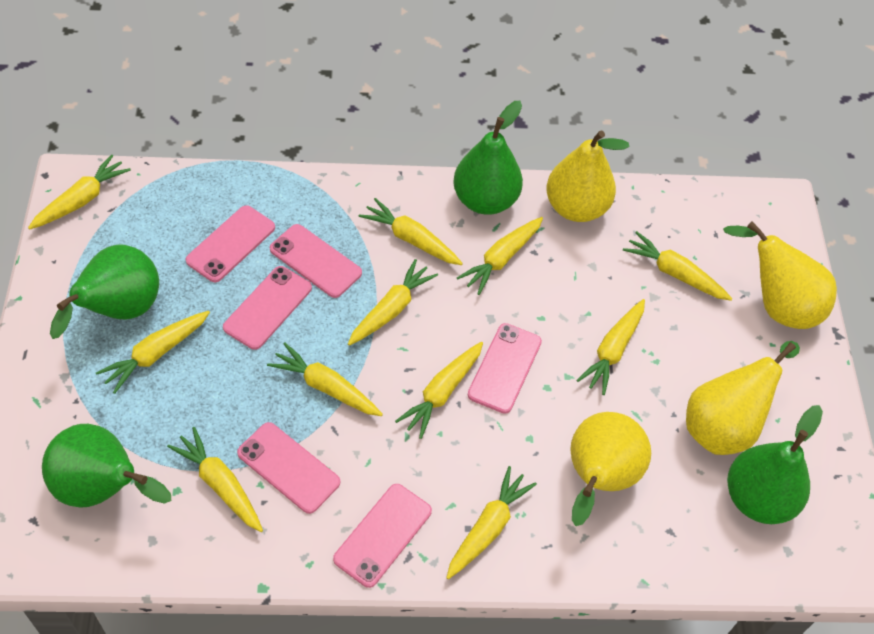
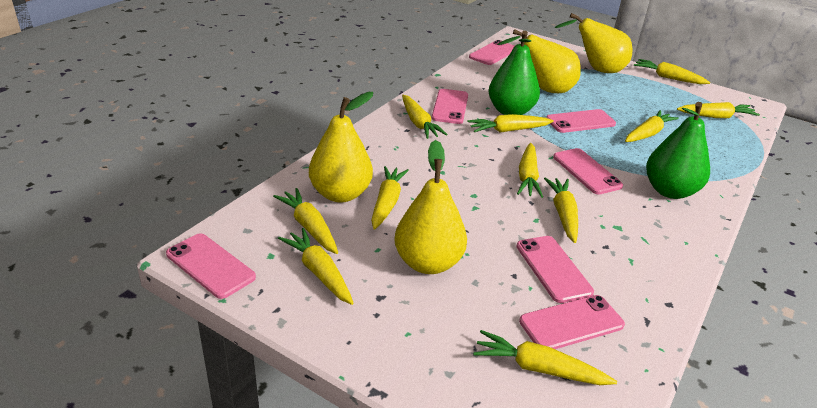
green pear: 4 -> 2
pink phone: 6 -> 7

